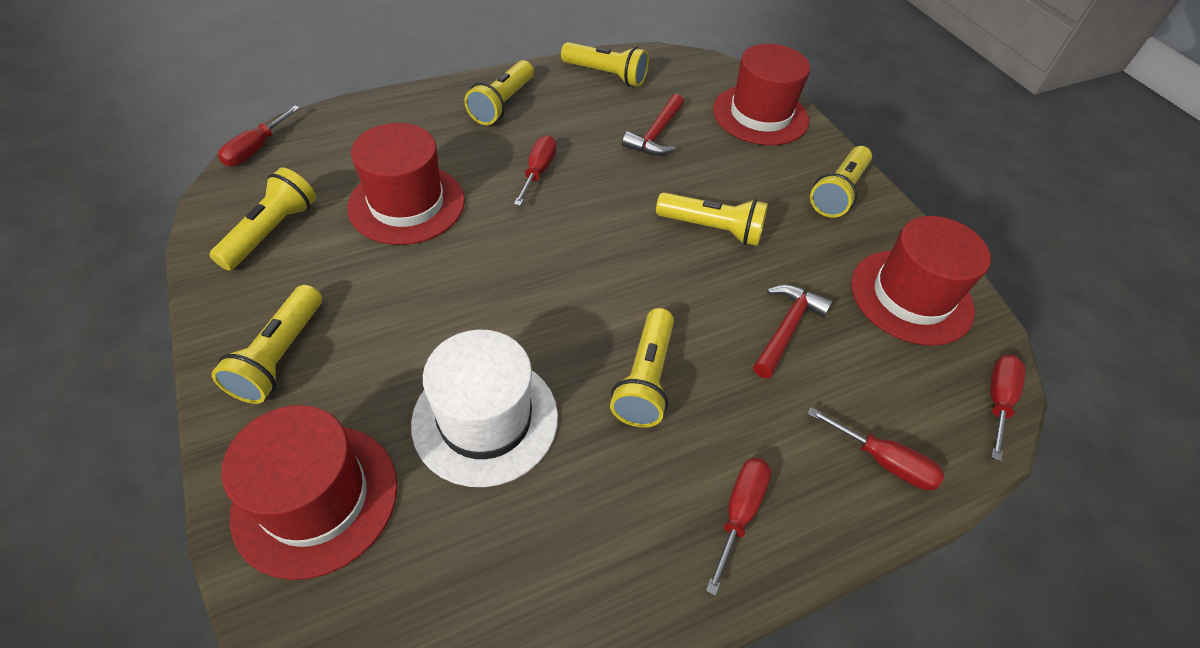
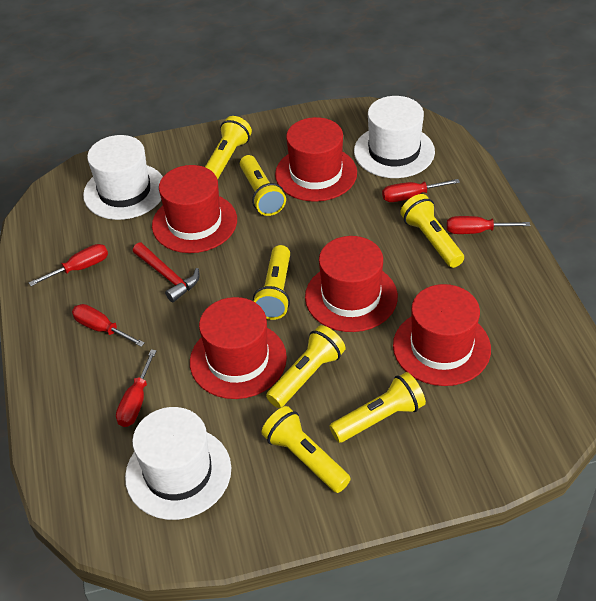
red hammer: 2 -> 1
red hat: 4 -> 5
white hat: 1 -> 3

